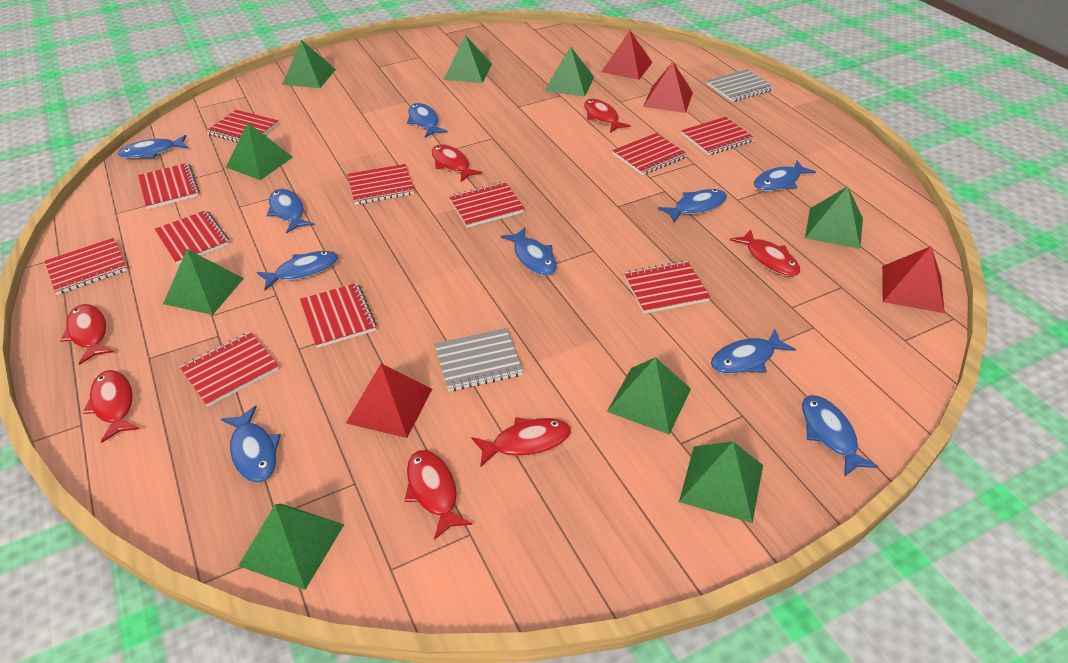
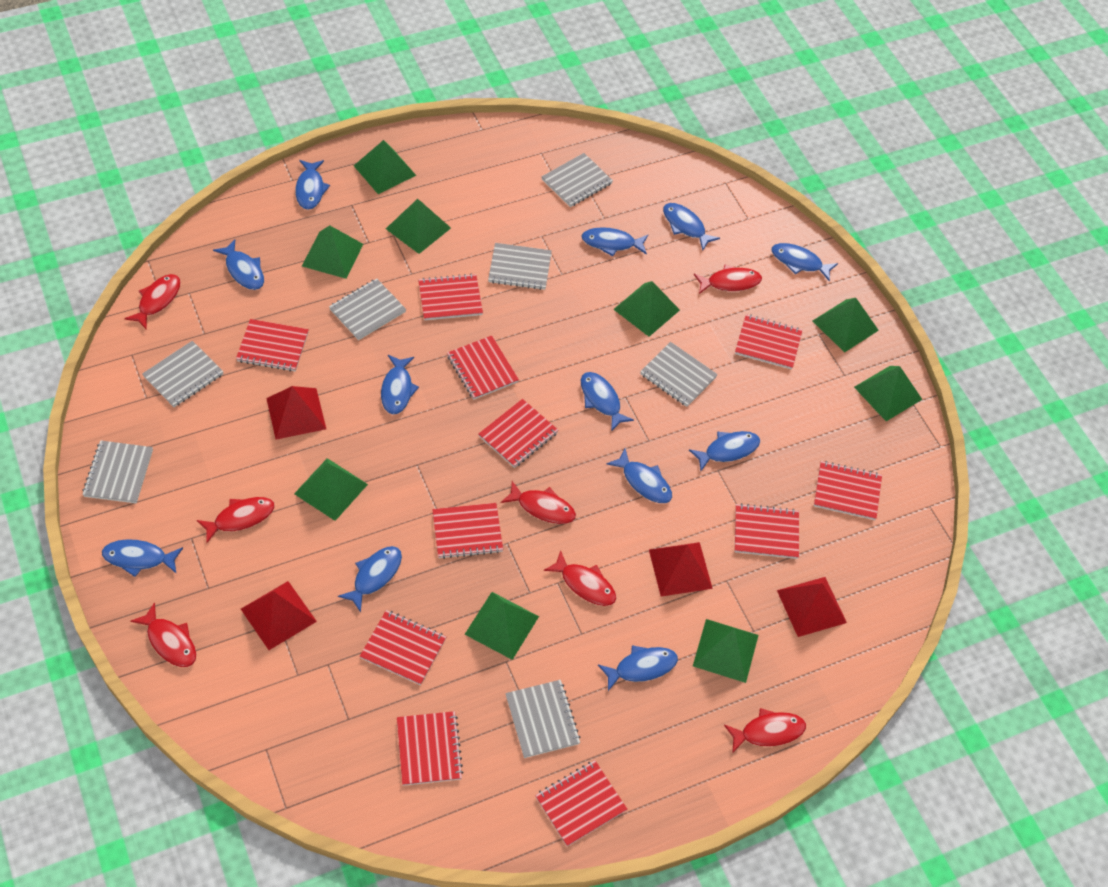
blue fish: 10 -> 12
grey notebook: 2 -> 7

